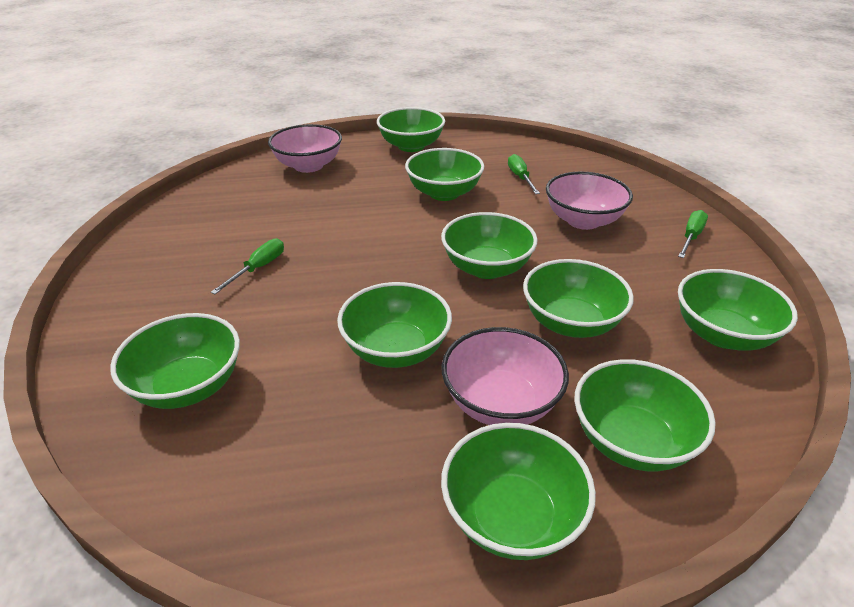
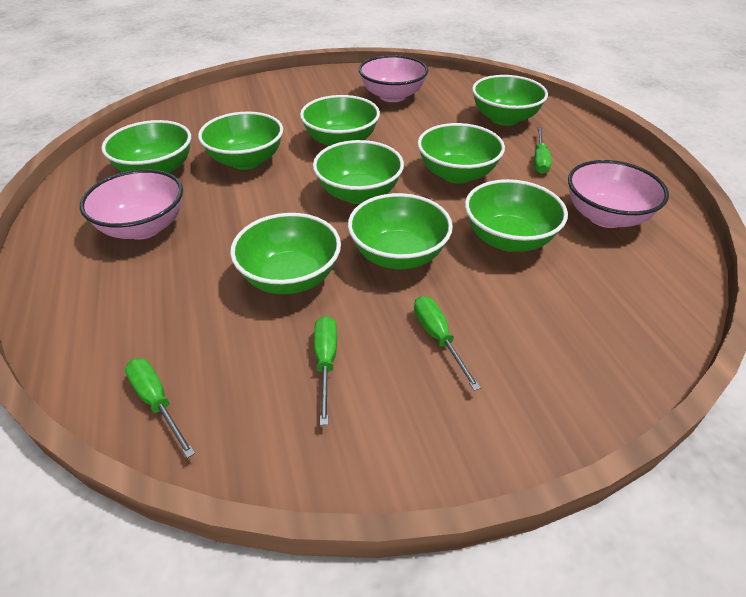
green screwdriver: 3 -> 4

